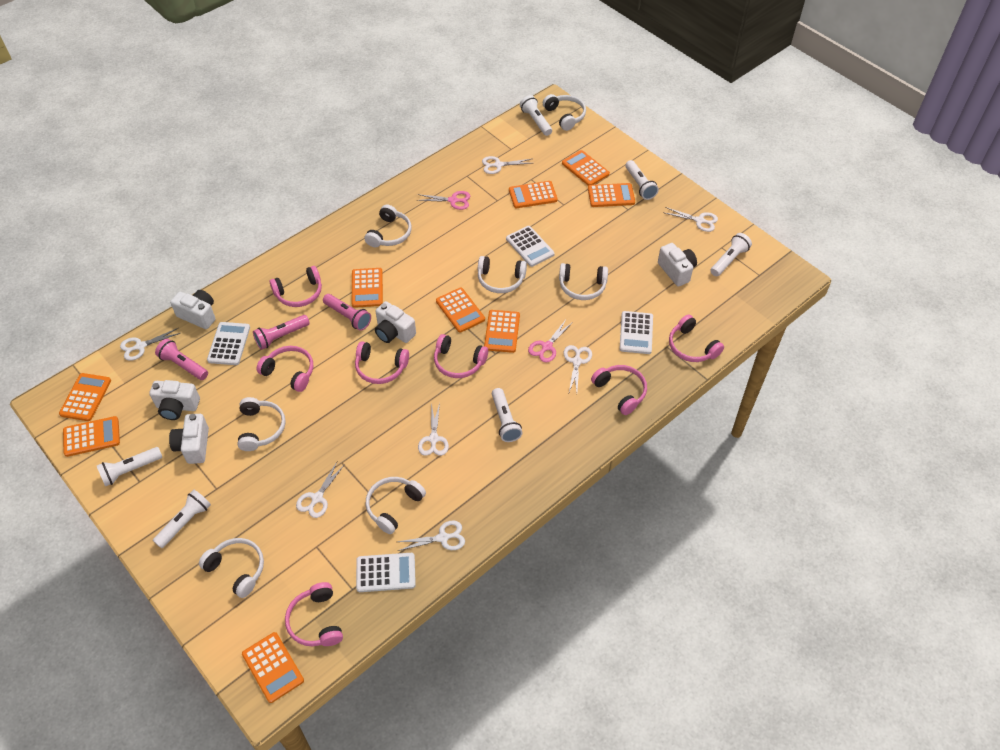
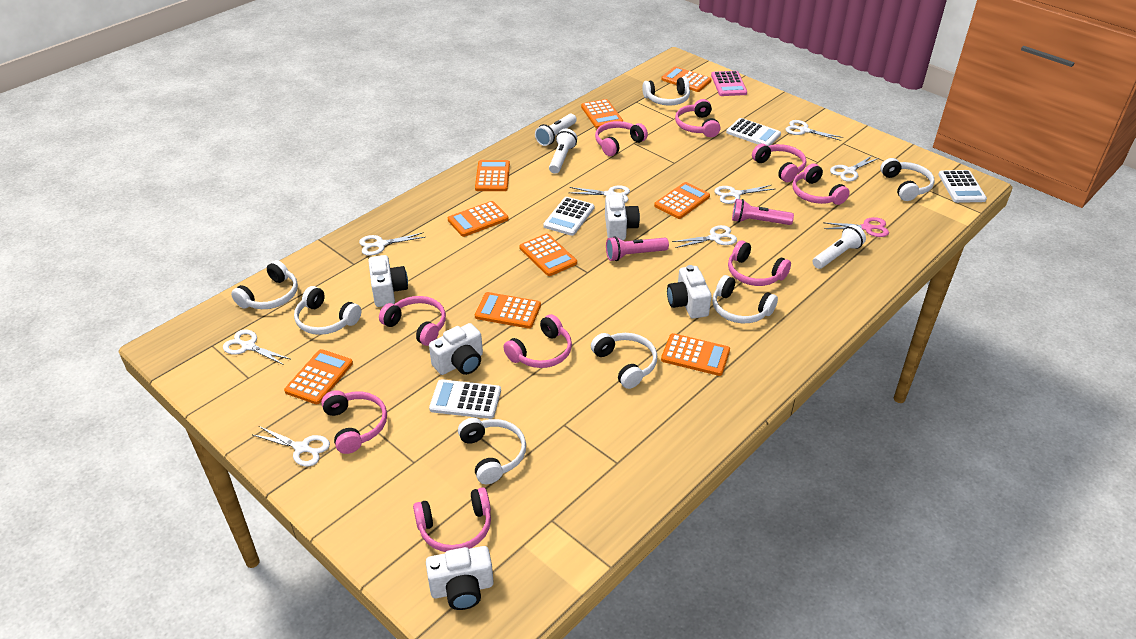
pink calculator: 0 -> 1
pink flashlight: 3 -> 2
pink headphones: 7 -> 9
pink scissors: 2 -> 1
white flashlight: 6 -> 3
white scissors: 7 -> 8

